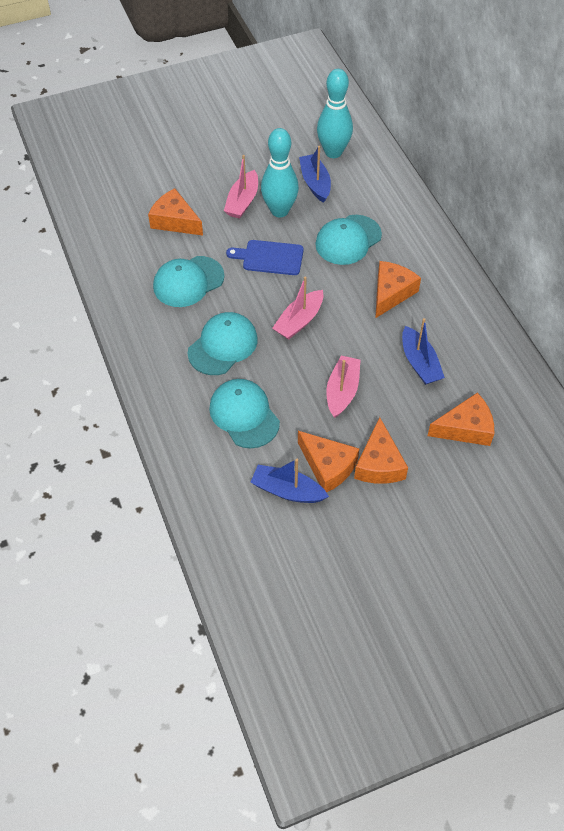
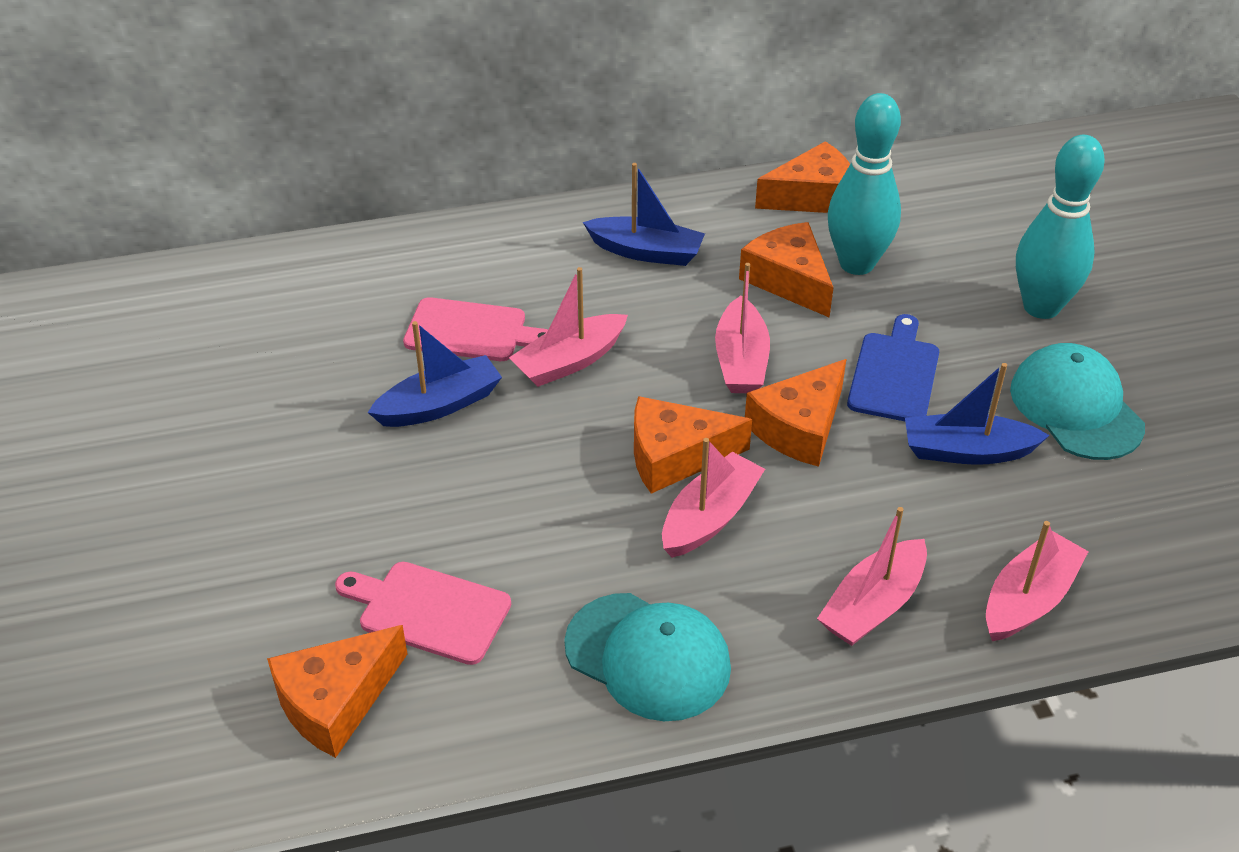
pink boat: 3 -> 5
pink cutting board: 0 -> 2
turquoise cap: 4 -> 2

